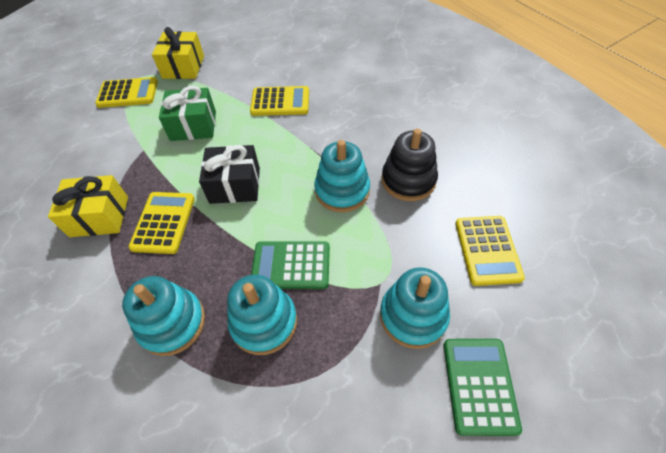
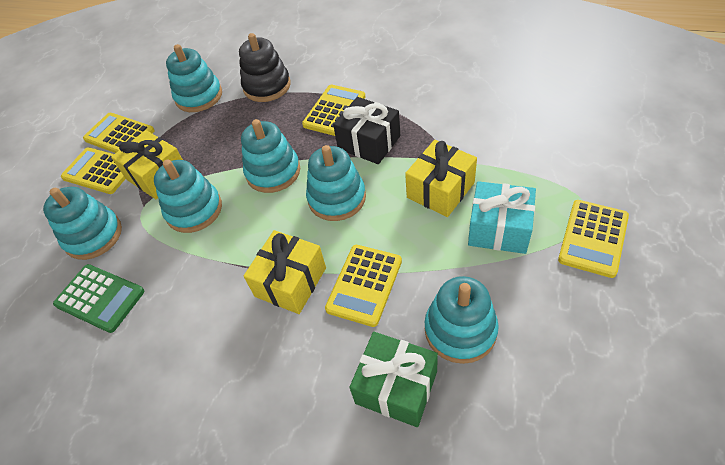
green calculator: 2 -> 1
turquoise gift: 0 -> 1
turquoise stacking toy: 4 -> 6
yellow calculator: 4 -> 5
yellow gift: 2 -> 3

